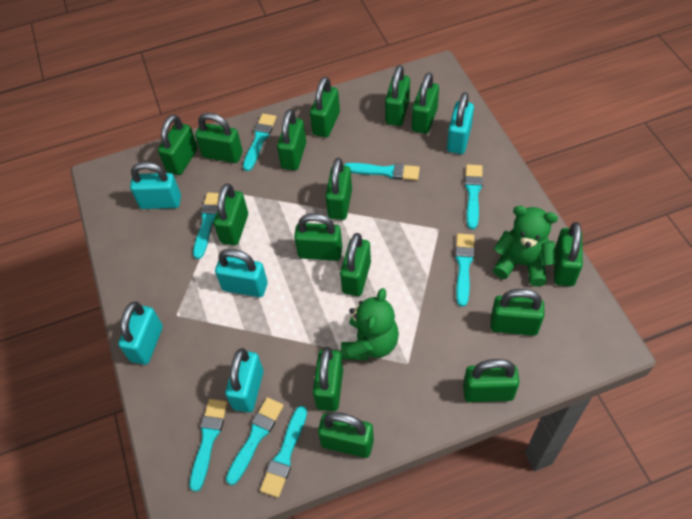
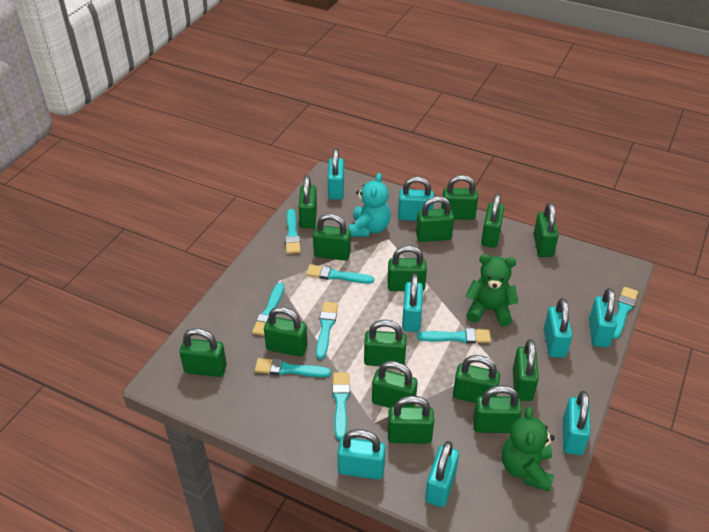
turquoise padlock: 5 -> 8
turquoise teddy bear: 0 -> 1

